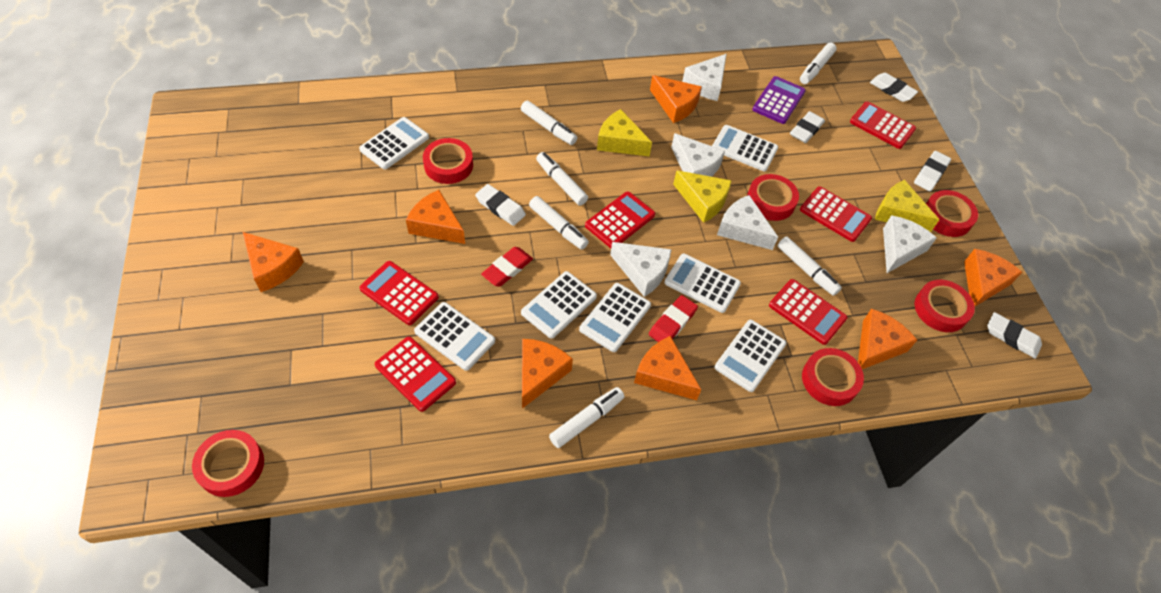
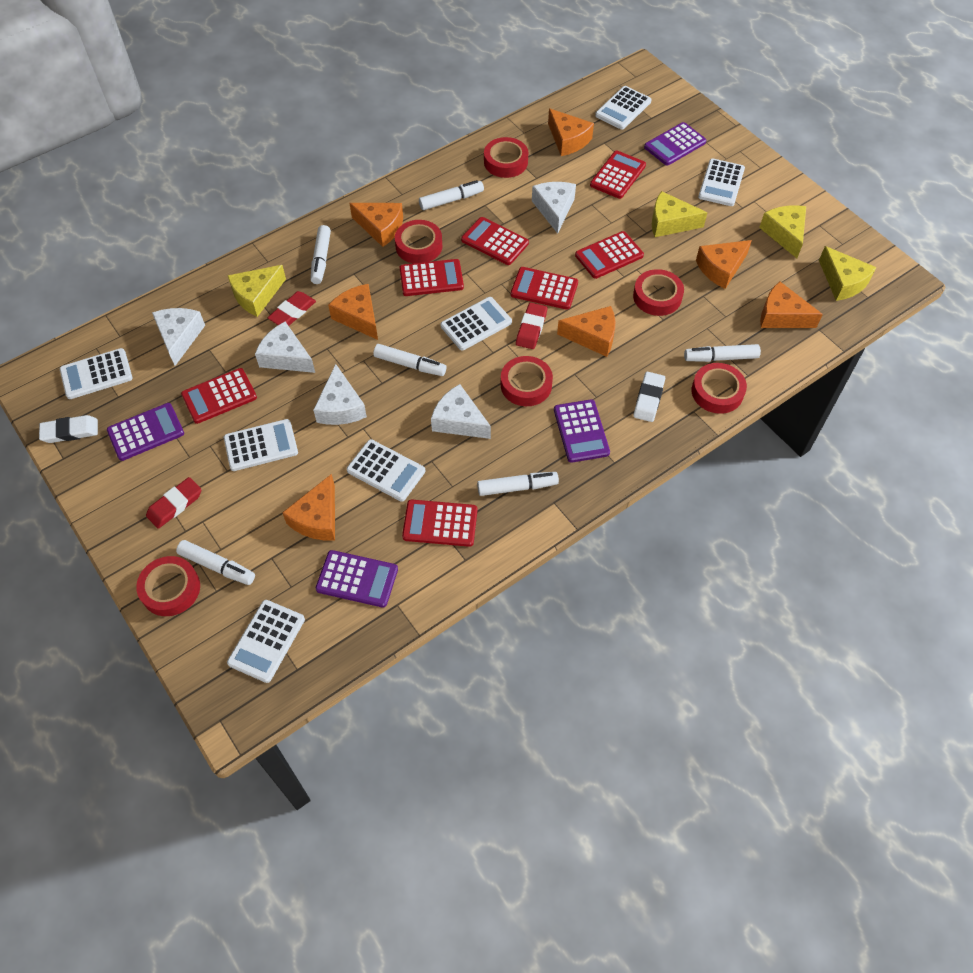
purple calculator: 1 -> 4
red calculator: 6 -> 7
red eraser: 2 -> 3
white eraser: 5 -> 2
yellow cheese: 3 -> 4

